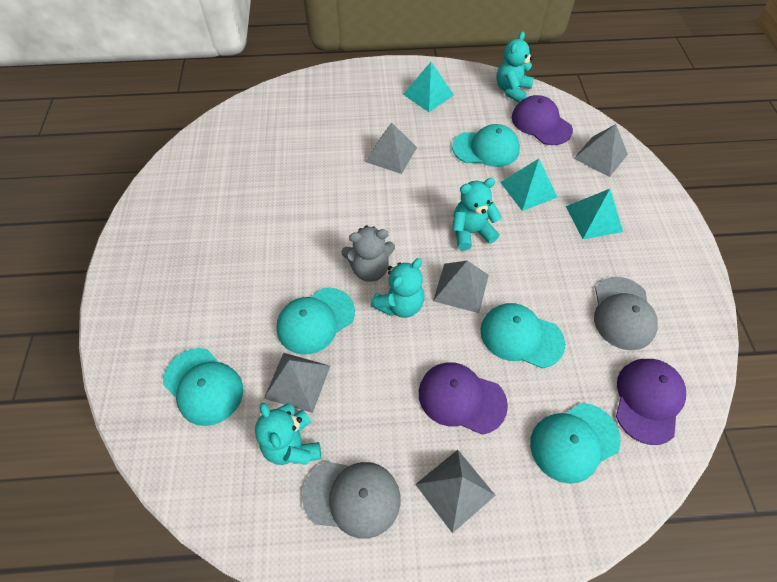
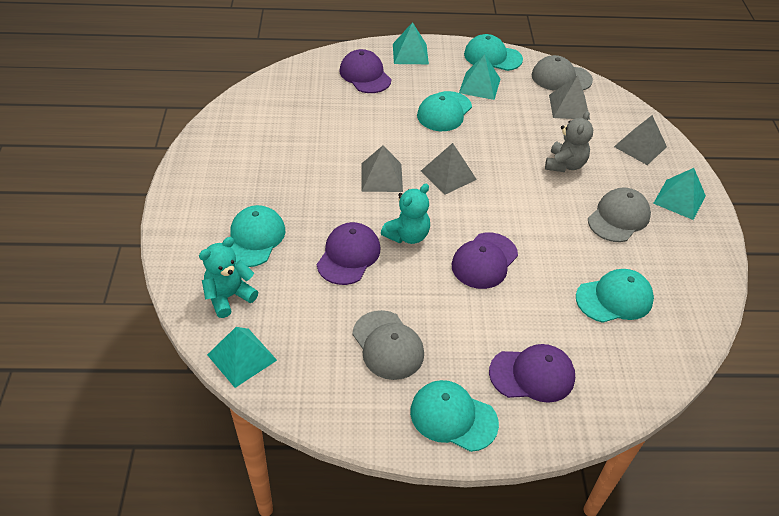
grey cap: 2 -> 3
grey pyramid: 5 -> 4
purple cap: 3 -> 4
turquoise pyramid: 3 -> 4
turquoise teddy bear: 4 -> 2

